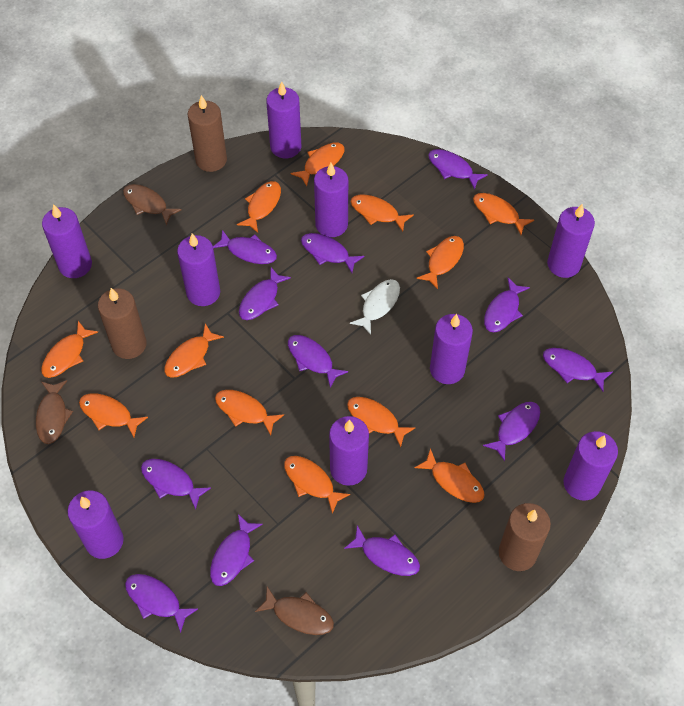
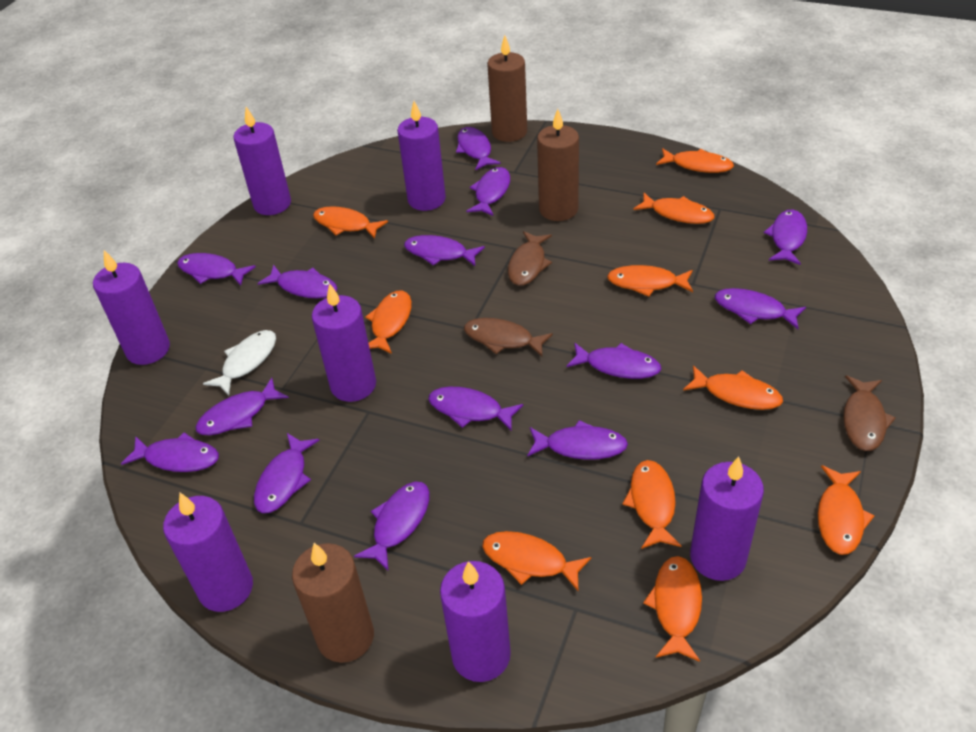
orange fish: 12 -> 10
purple candle: 9 -> 7
purple fish: 12 -> 14

